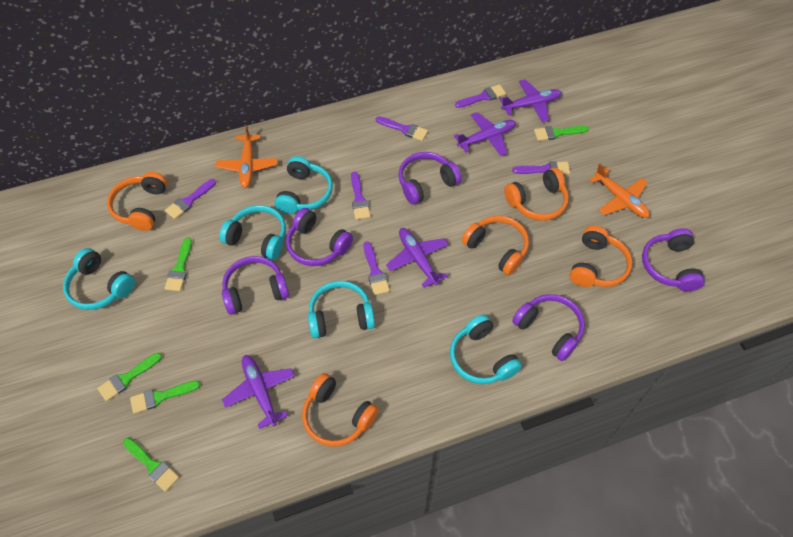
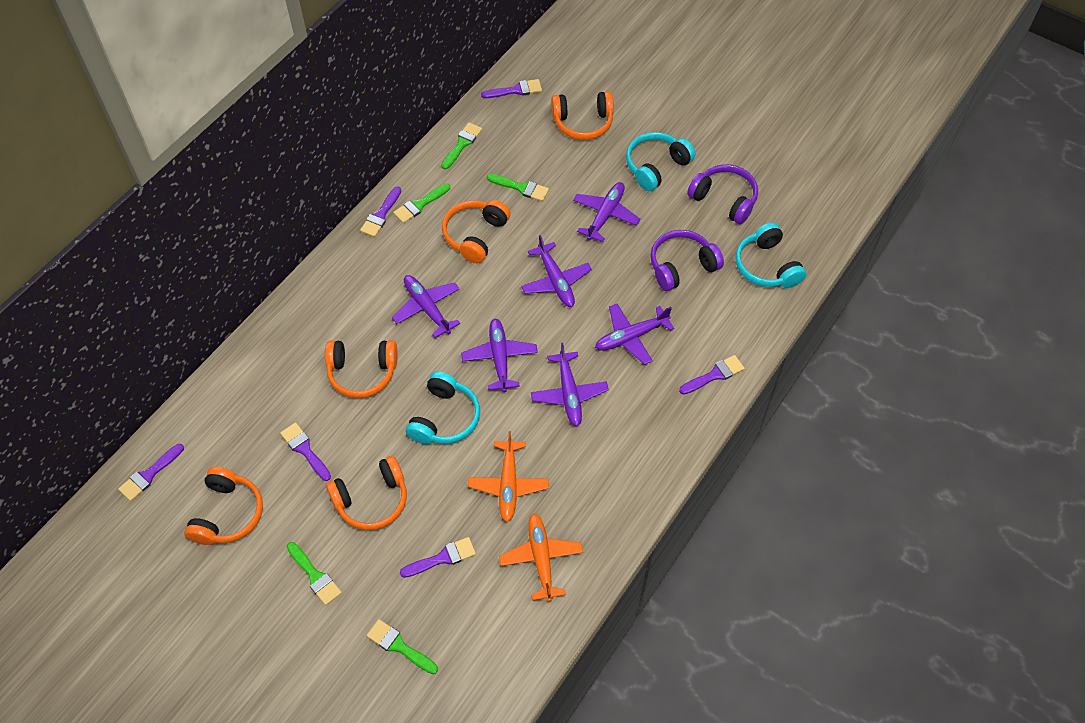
purple headphones: 5 -> 2
purple plane: 4 -> 6
turquoise headphones: 5 -> 3

